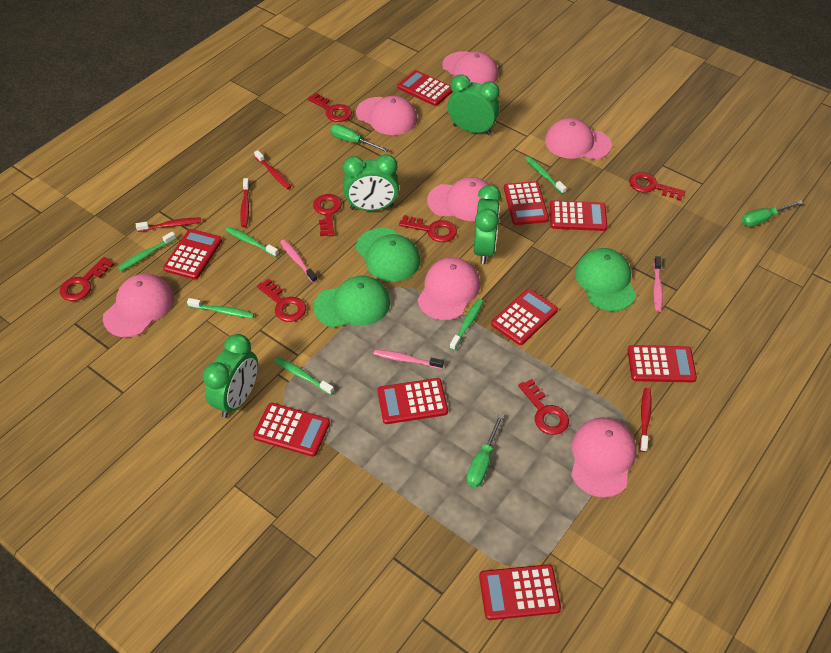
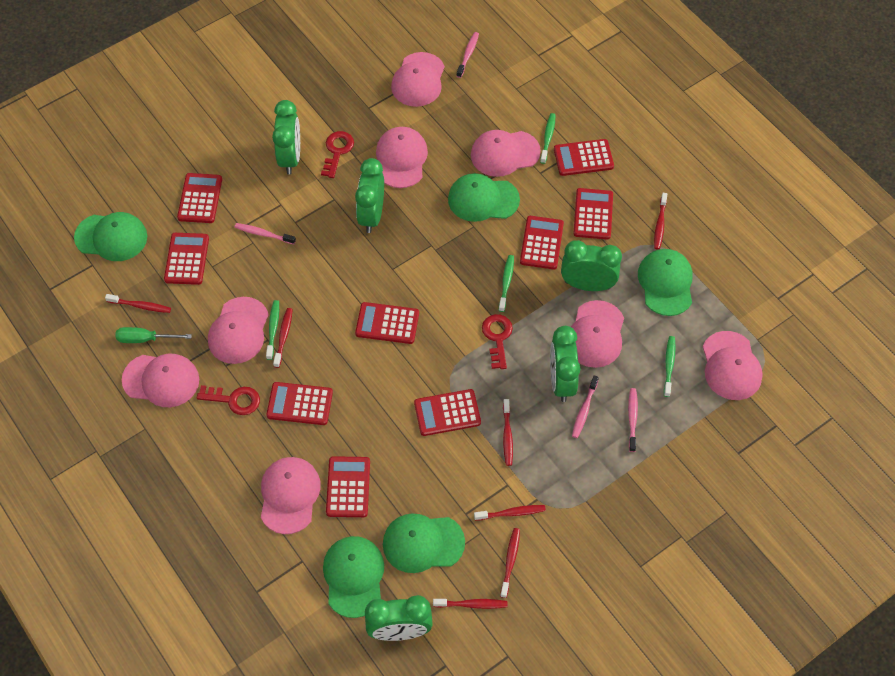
green cap: 3 -> 5
green clock: 4 -> 5
green screwdriver: 3 -> 1
green toothbrush: 6 -> 4
pink cap: 7 -> 8
pink toothbrush: 3 -> 4
red key: 7 -> 3
red toothbrush: 4 -> 7

